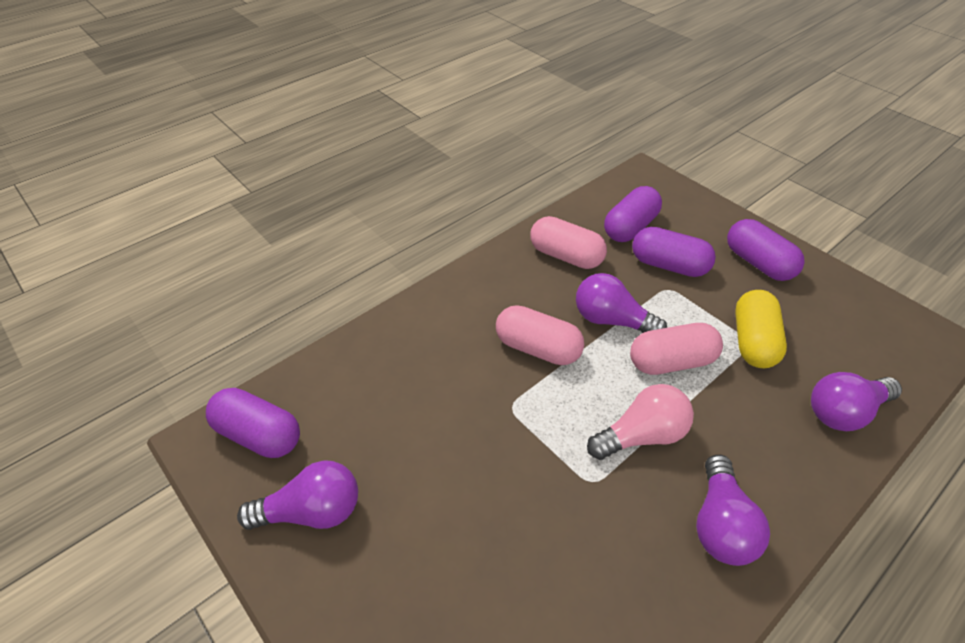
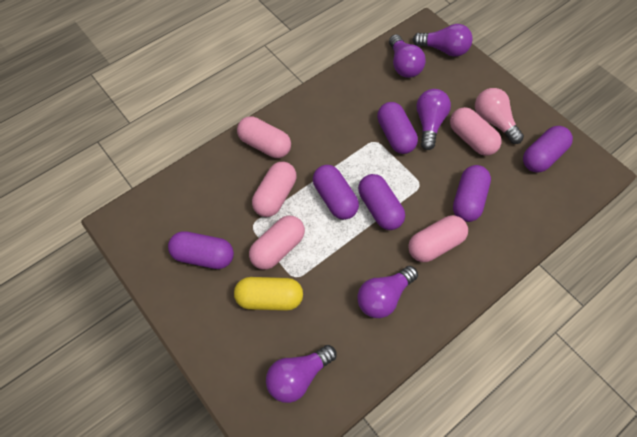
pink capsule: 3 -> 5
purple capsule: 4 -> 6
purple light bulb: 4 -> 5

